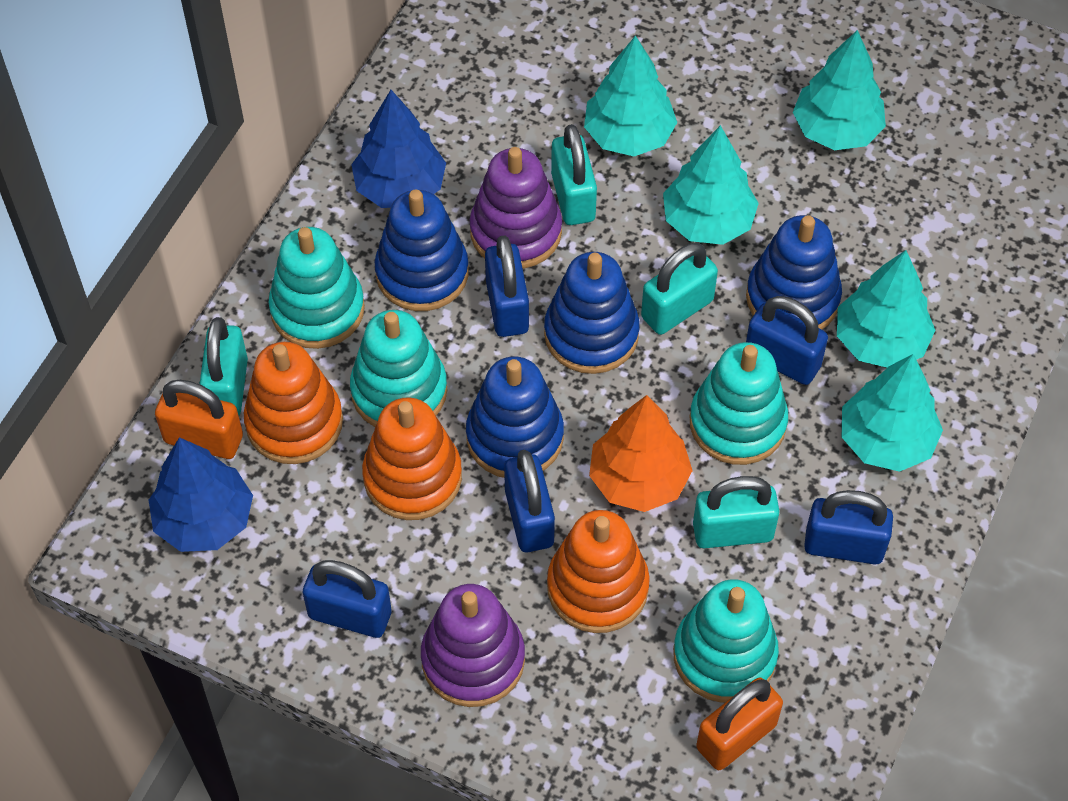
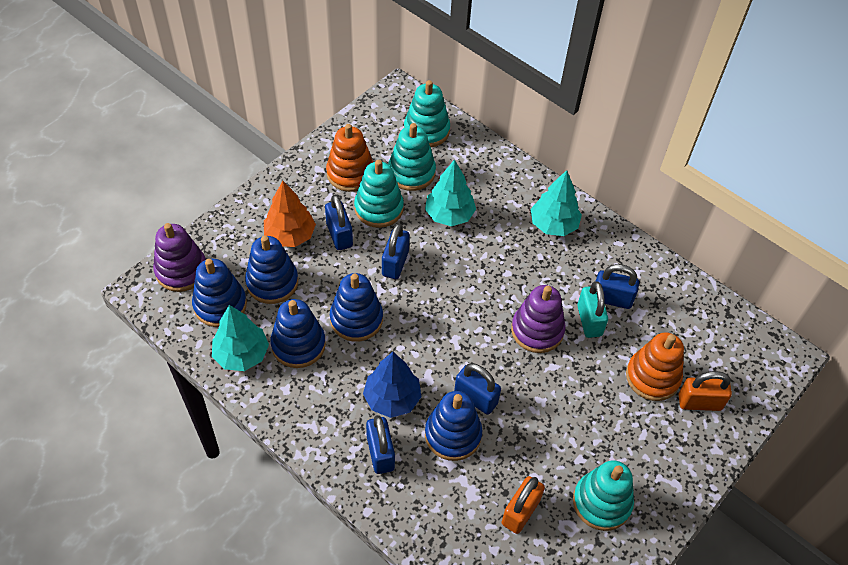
blue stacking toy: 4 -> 5
blue tree: 2 -> 1
orange stacking toy: 3 -> 2
turquoise padlock: 4 -> 1
turquoise tree: 5 -> 3

